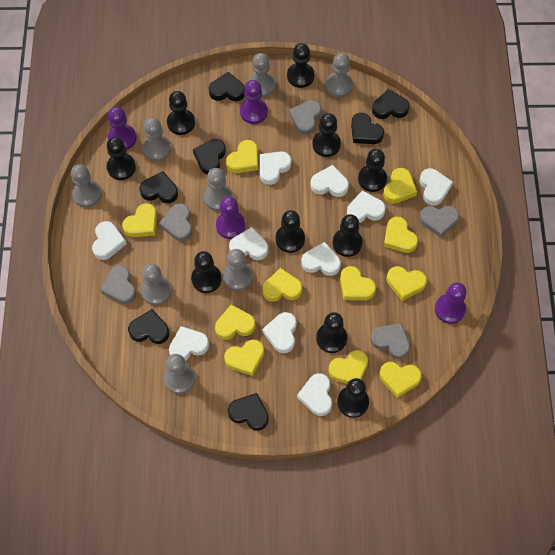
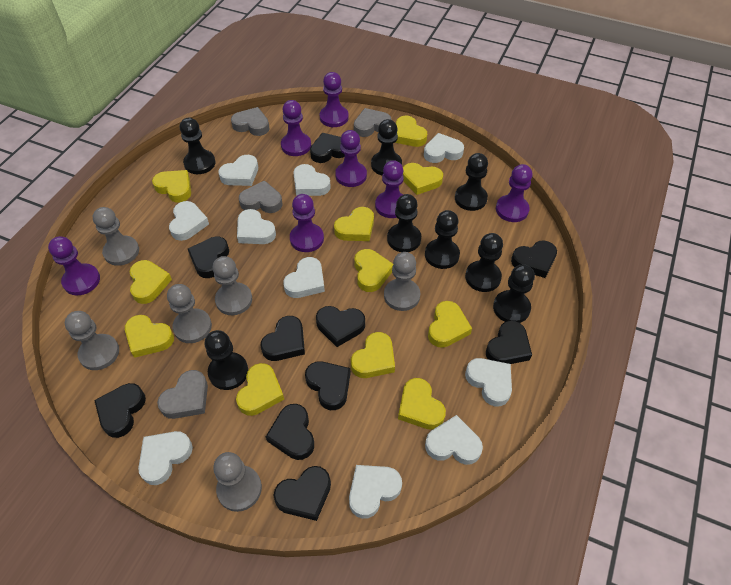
black heart: 7 -> 10
black pawn: 10 -> 8
grey heart: 5 -> 4
grey pawn: 8 -> 6
purple pawn: 4 -> 7

